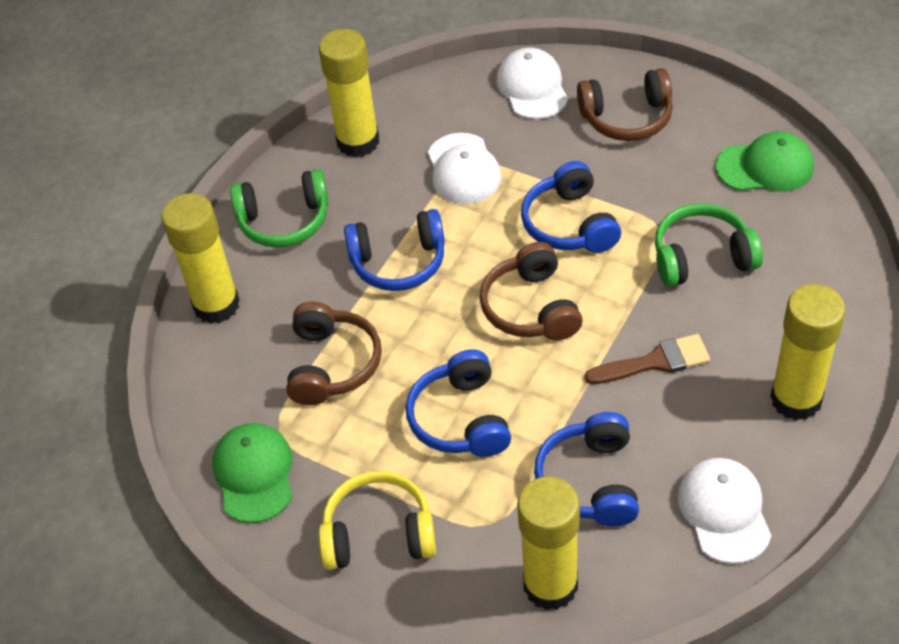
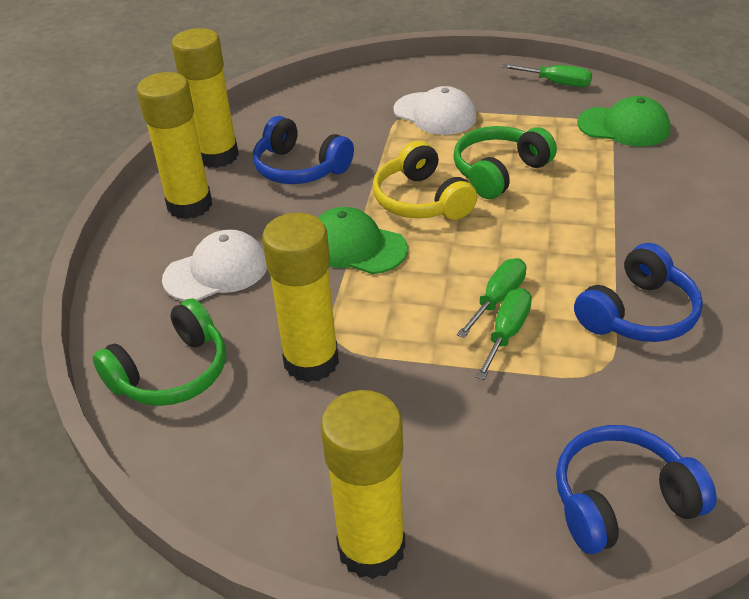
blue headphones: 4 -> 3
brown brush: 1 -> 0
brown headphones: 3 -> 0
green screwdriver: 0 -> 3
white cap: 3 -> 2

